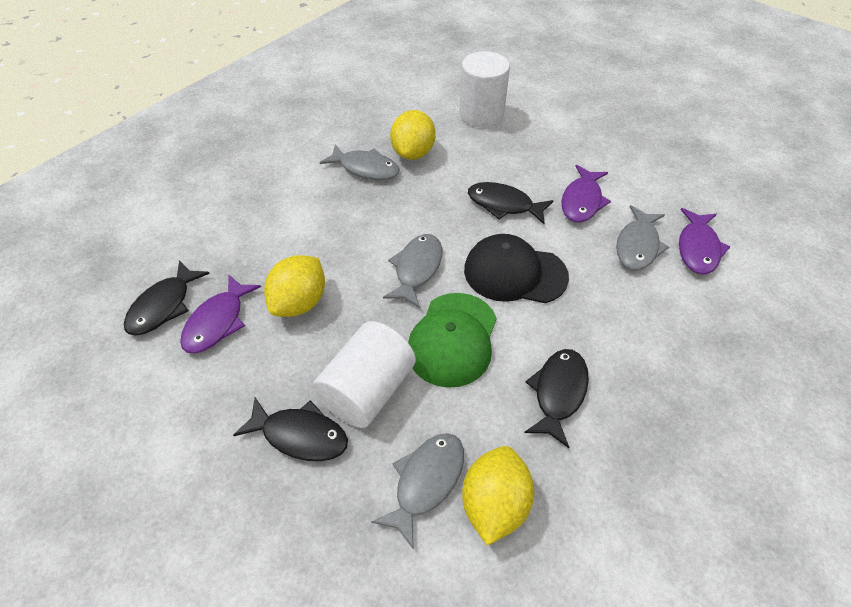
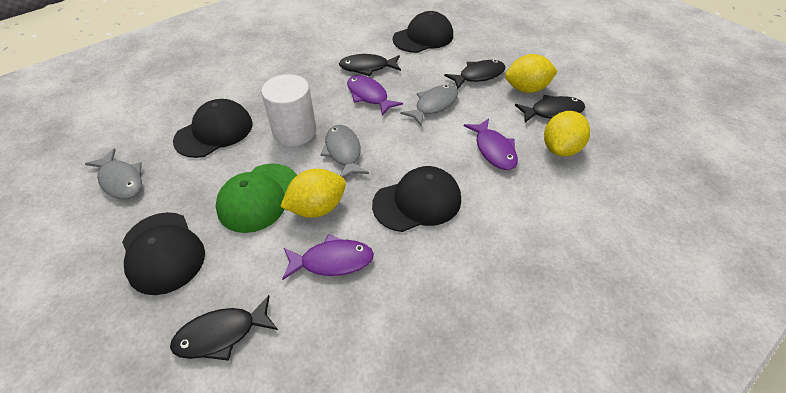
black cap: 1 -> 4
grey fish: 4 -> 3
white cylinder: 2 -> 1

